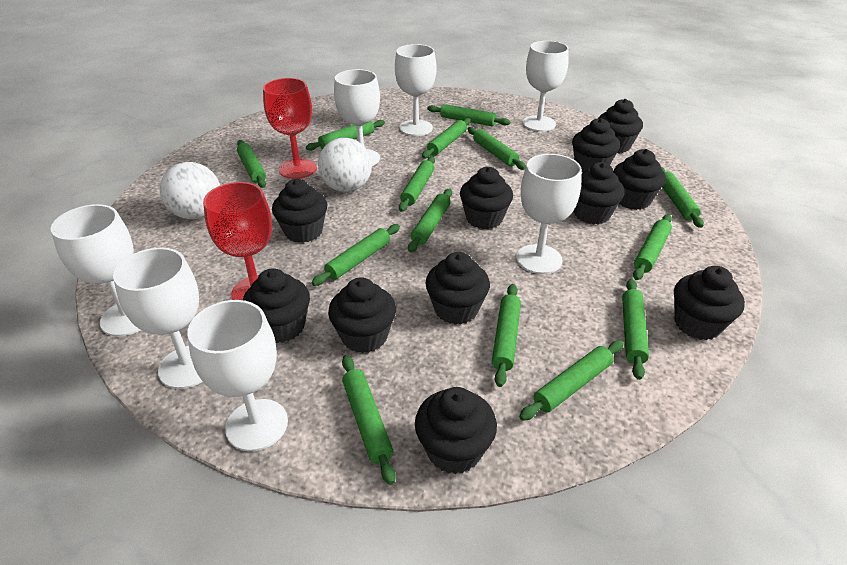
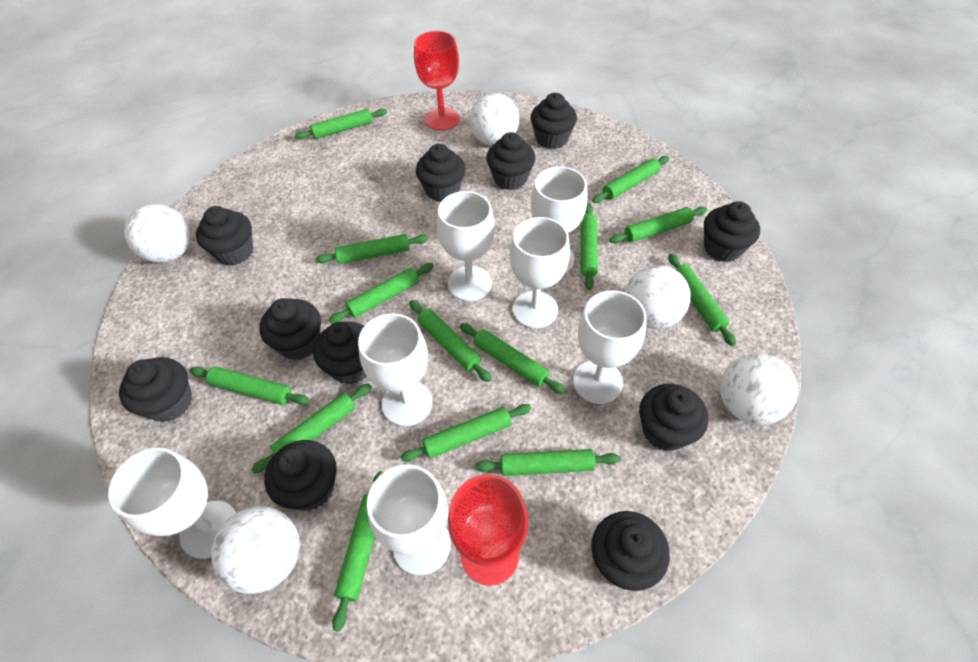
white ball: 2 -> 5

